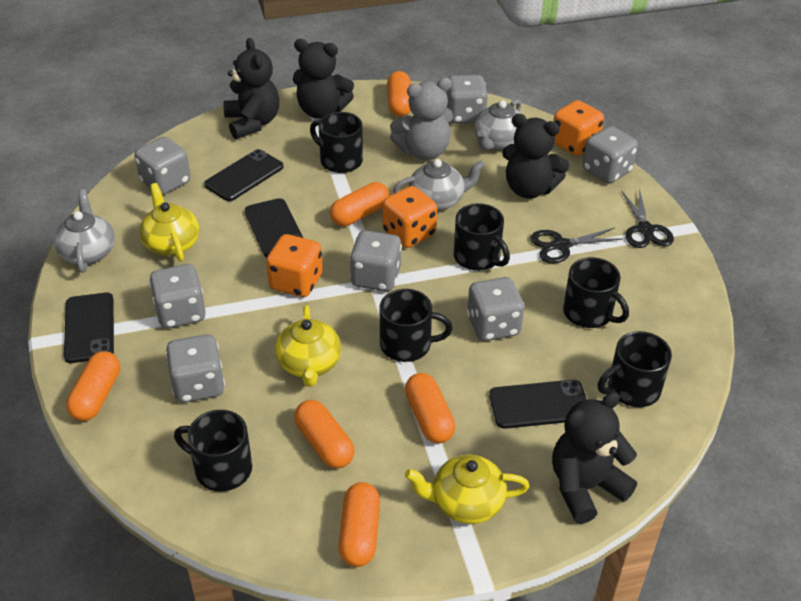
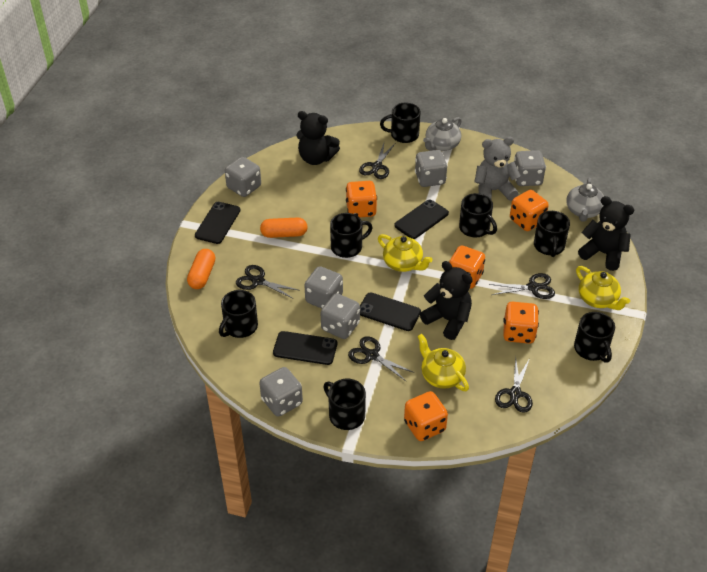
black mug: 6 -> 7
black scissors: 2 -> 5
black teddy bear: 4 -> 3
grey dice: 7 -> 6
grey teapot: 3 -> 2
orange capsule: 6 -> 2
orange dice: 3 -> 5

